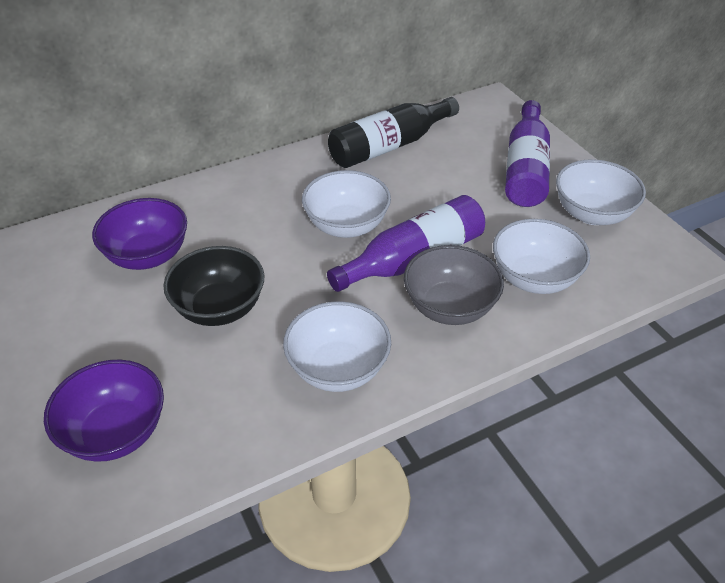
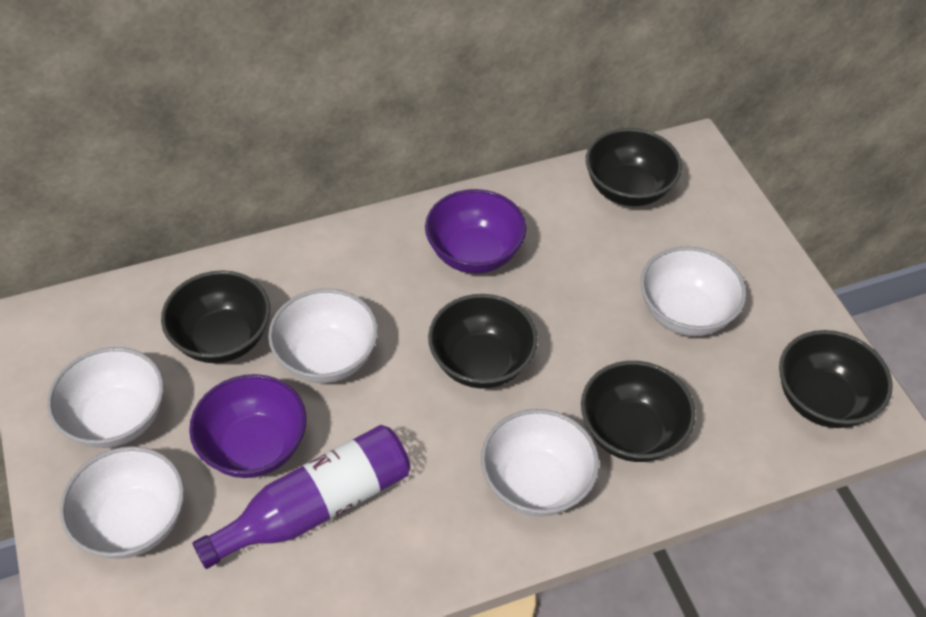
black bottle: 1 -> 0
black bowl: 1 -> 5
grey bowl: 1 -> 0
purple bottle: 2 -> 1
white bowl: 4 -> 5

